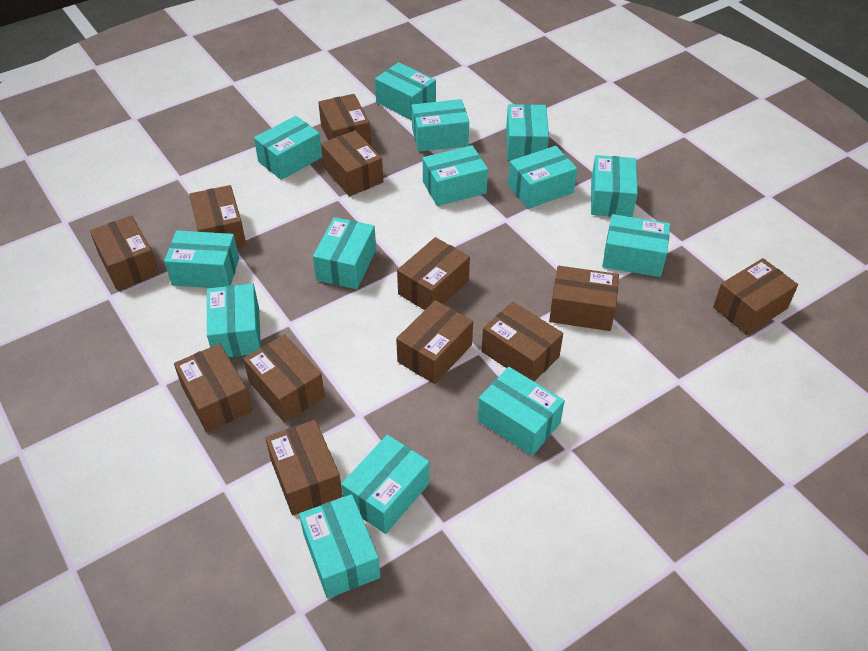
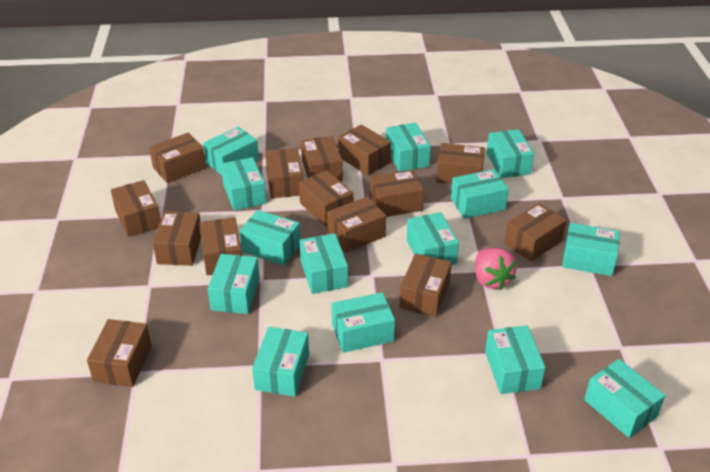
brown box: 12 -> 14
pink strawberry: 0 -> 1

